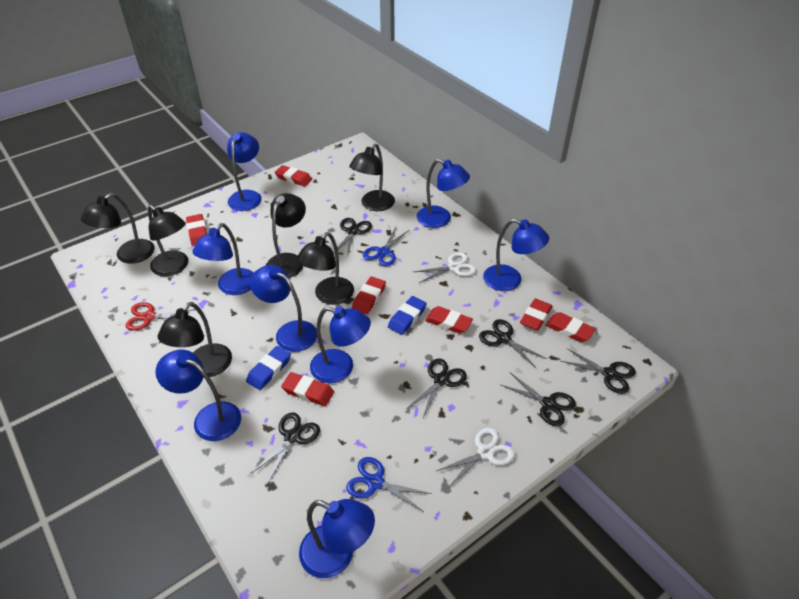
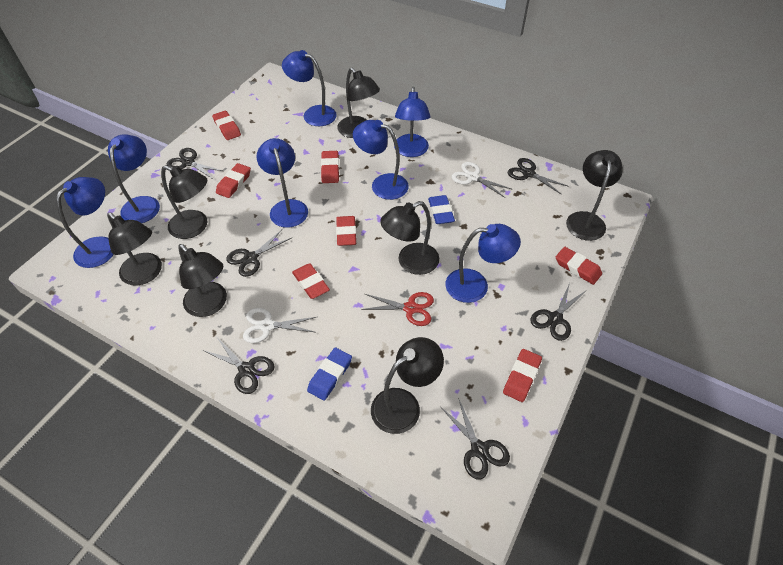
black lamp: 6 -> 7
blue lamp: 8 -> 7
blue scissors: 2 -> 0

